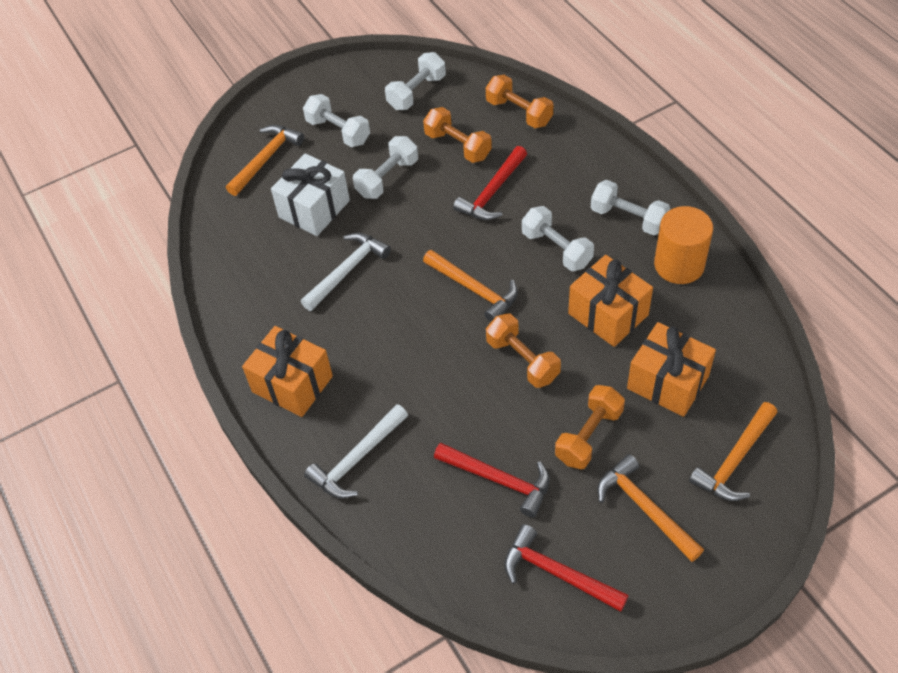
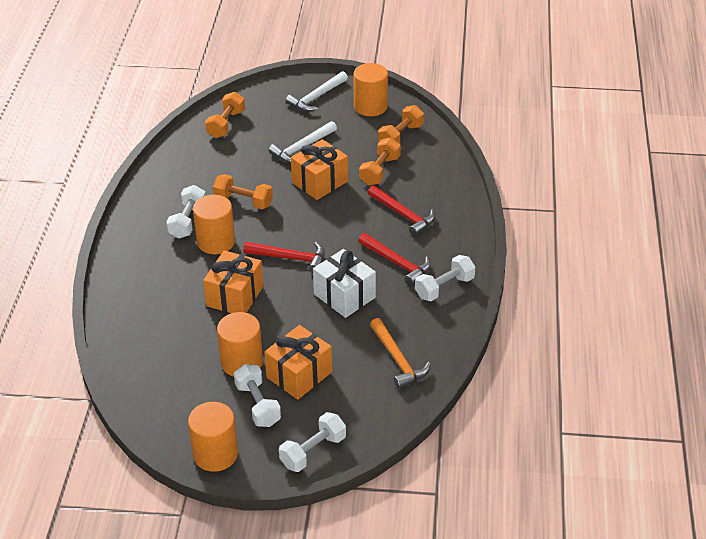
orange cylinder: 1 -> 4
orange hammer: 4 -> 1
white dumbbell: 5 -> 4

